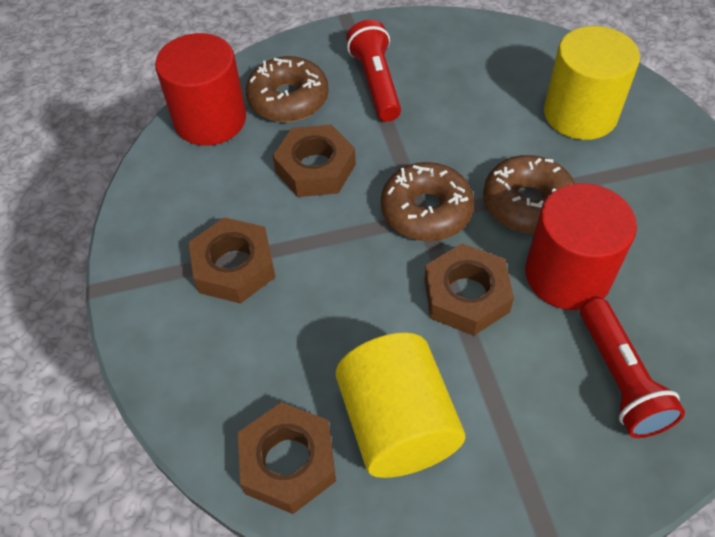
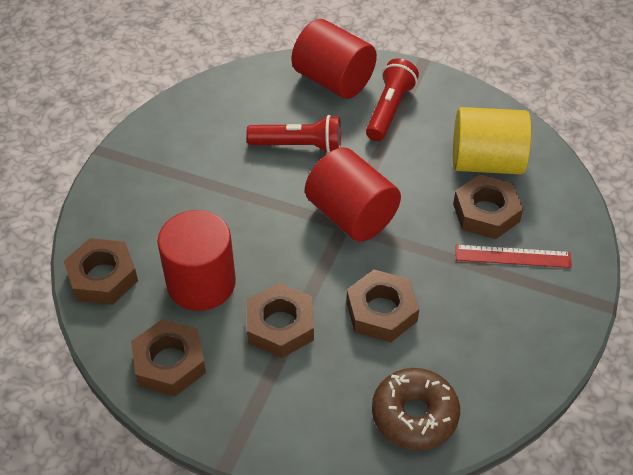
brown donut: 3 -> 1
brown nut: 4 -> 5
red cylinder: 2 -> 3
red ruler: 0 -> 1
yellow cylinder: 2 -> 1

